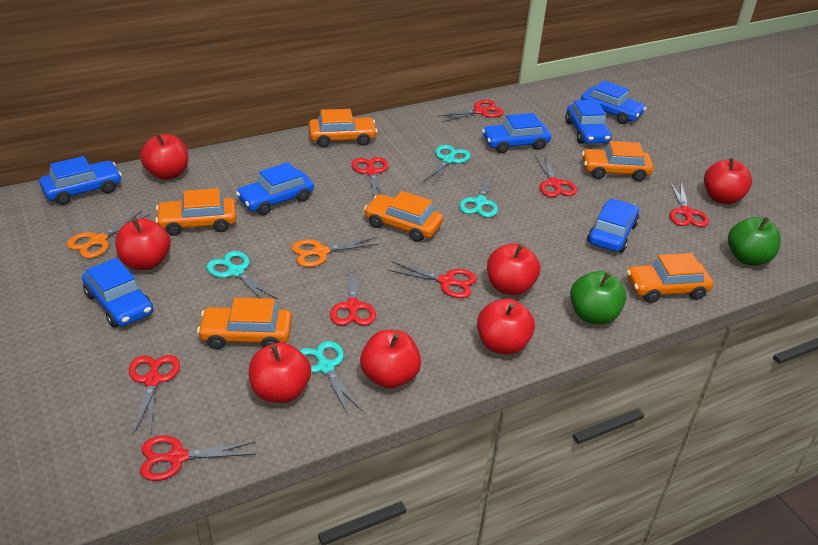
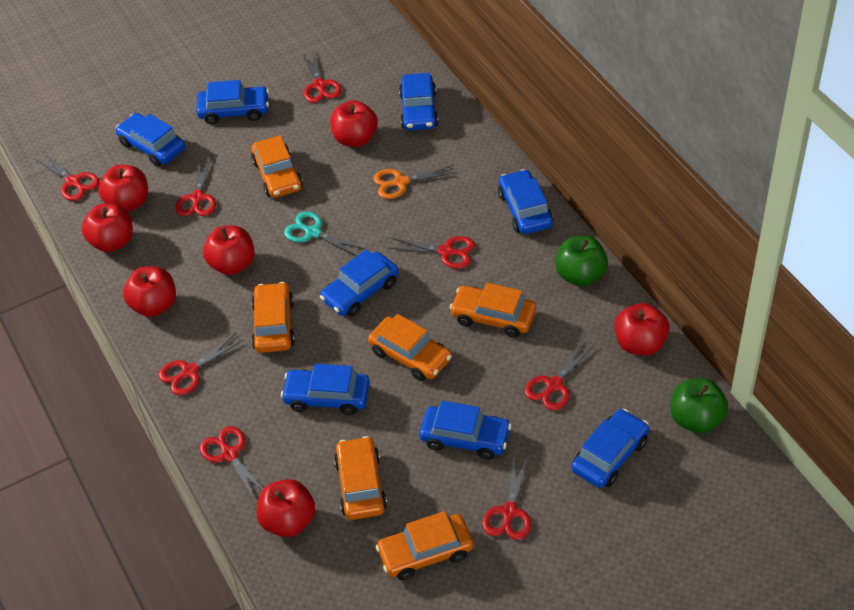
blue car: 7 -> 8
orange scissors: 2 -> 1
turquoise scissors: 4 -> 1

